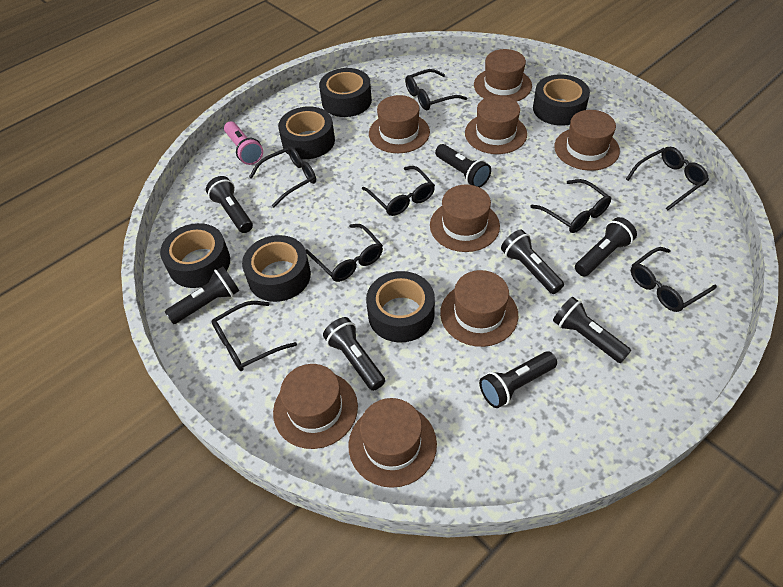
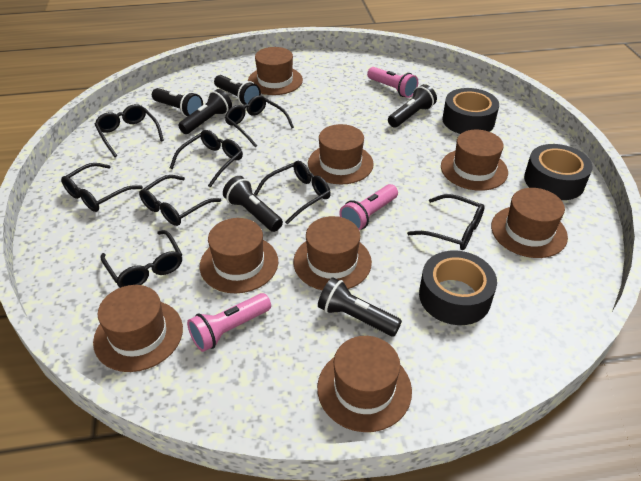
black flashlight: 8 -> 6
black tape: 6 -> 3
pink flashlight: 1 -> 3

